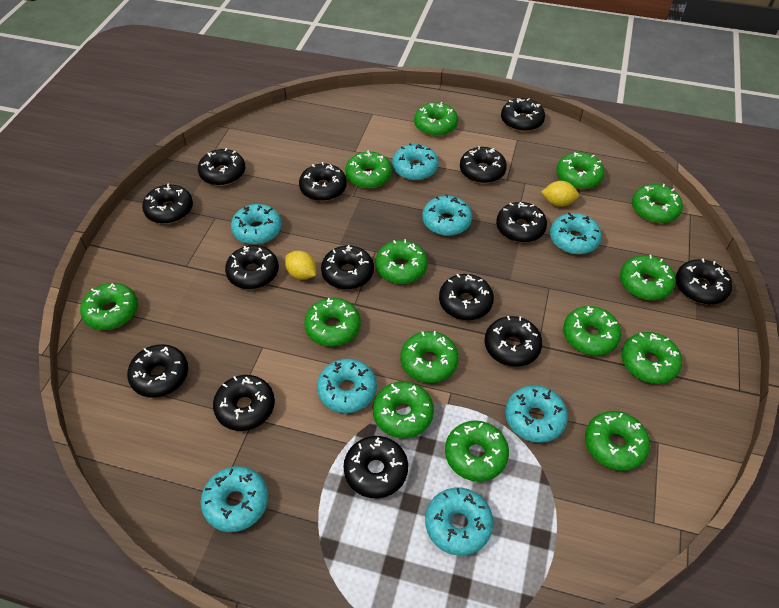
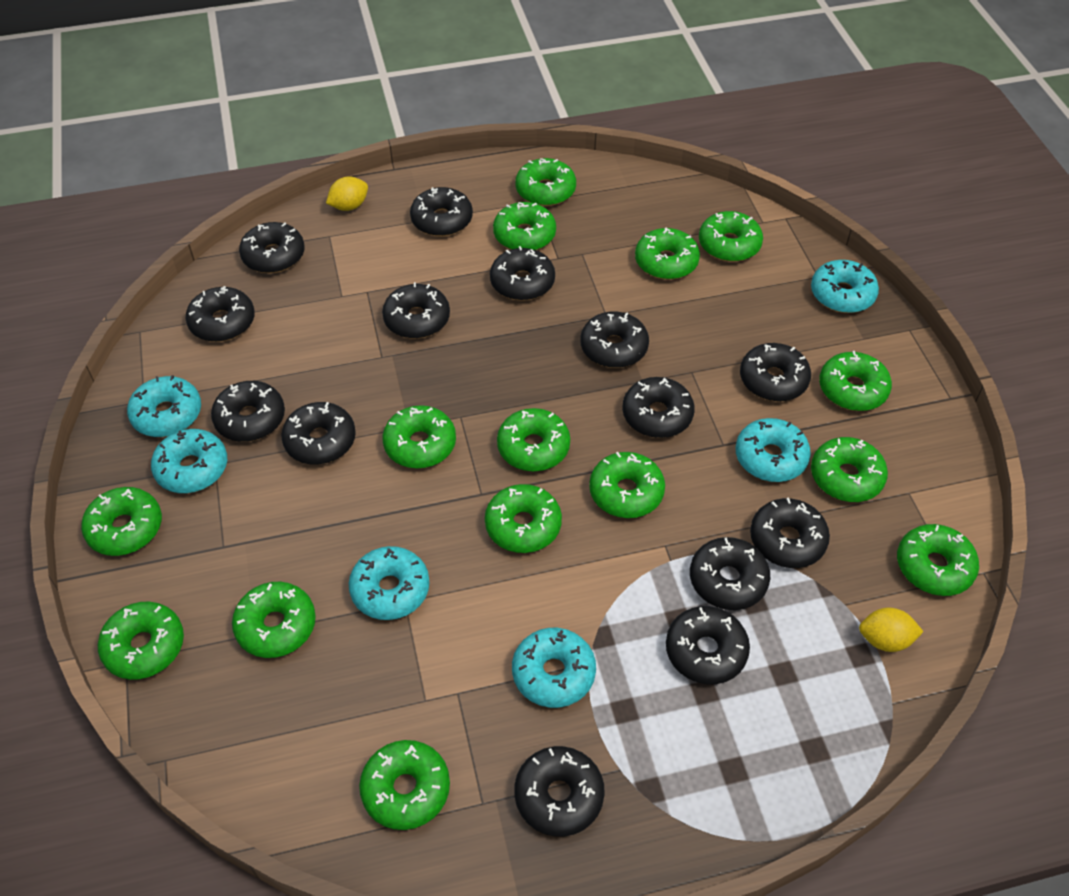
green donut: 14 -> 15
turquoise donut: 8 -> 6

